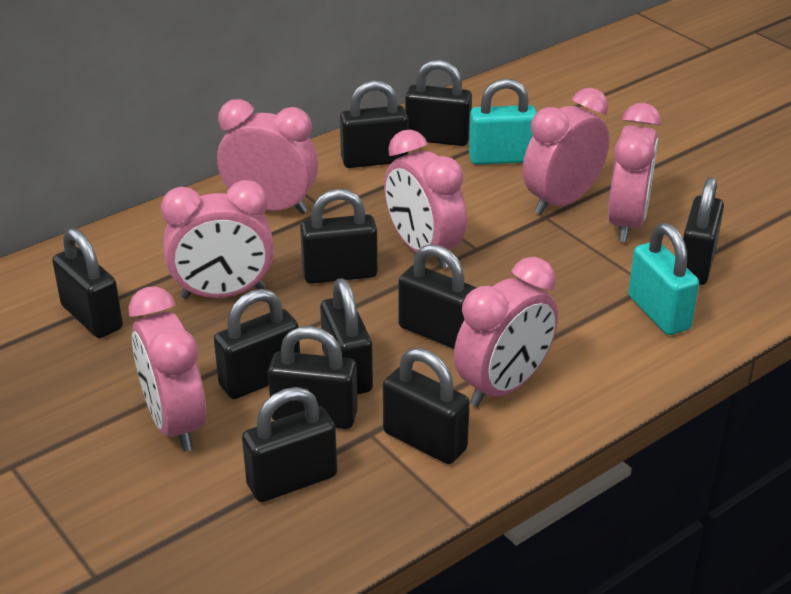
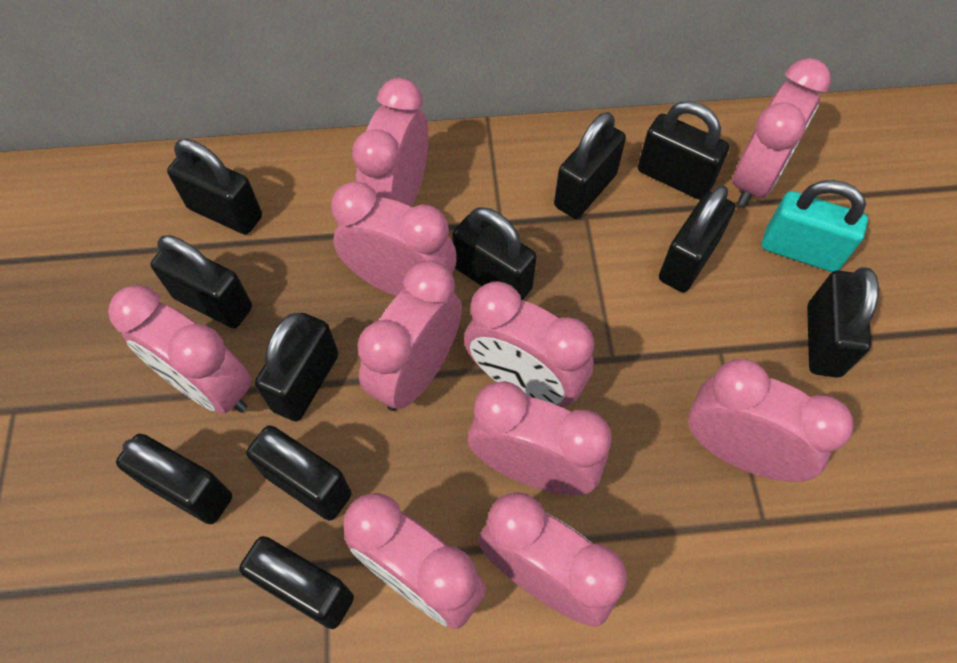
pink clock: 7 -> 10
turquoise padlock: 2 -> 1

